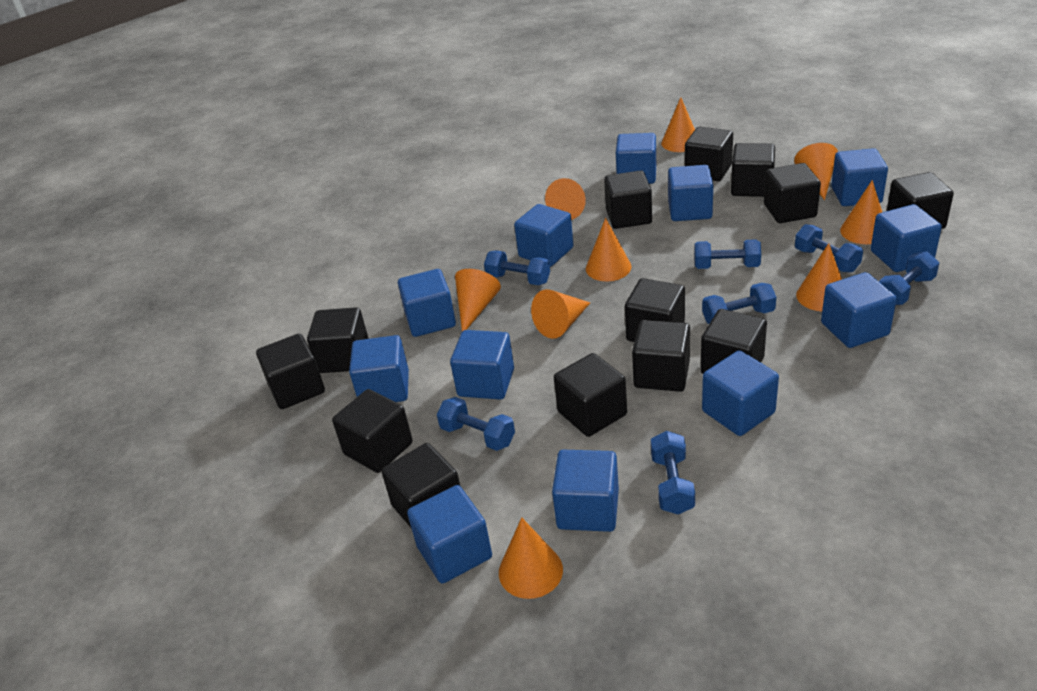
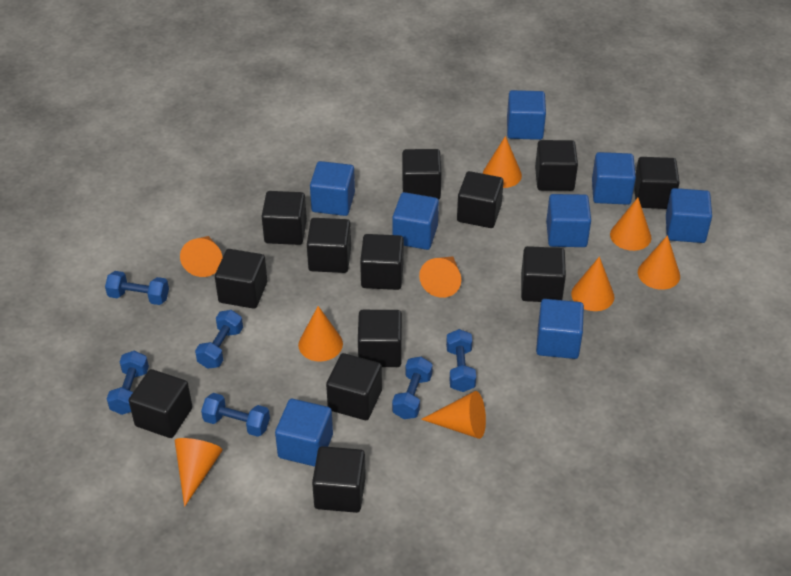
blue cube: 12 -> 8
blue dumbbell: 7 -> 6

